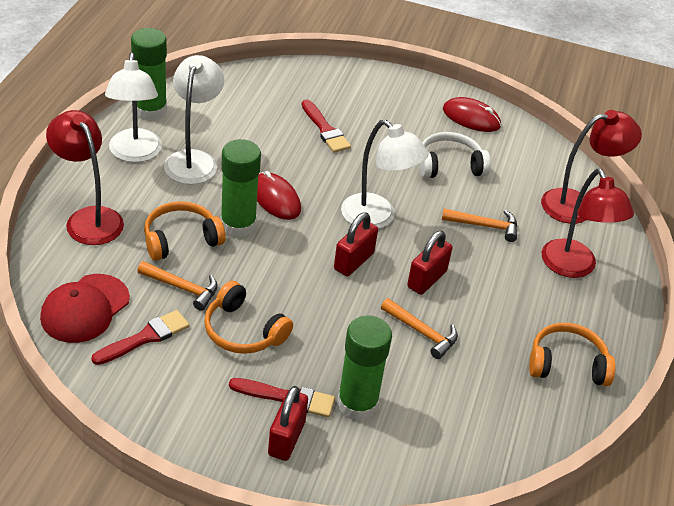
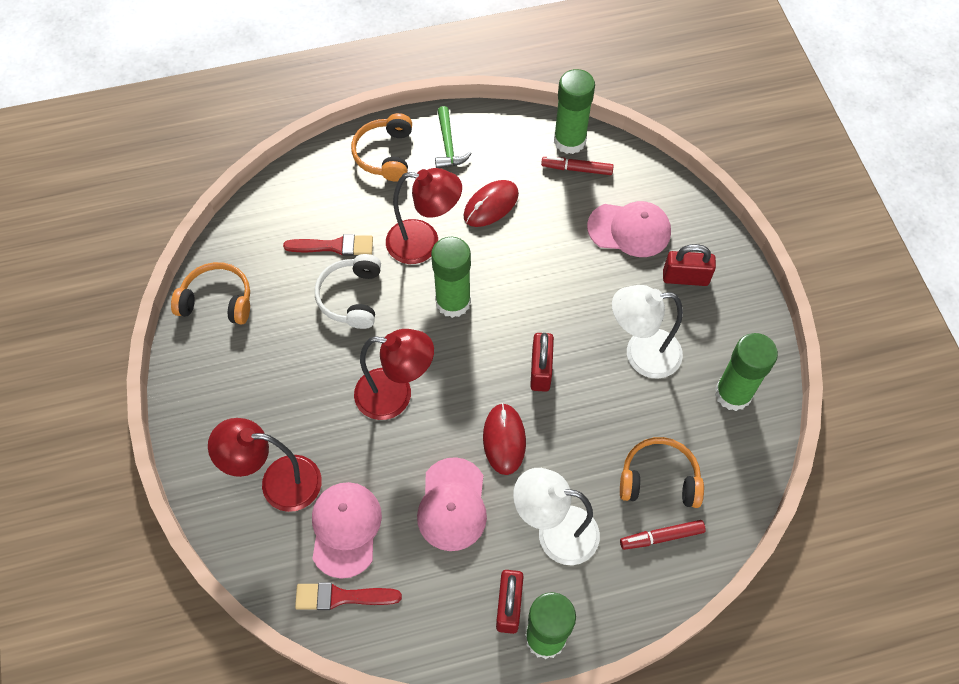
green glue stick: 3 -> 4
green hammer: 0 -> 1
orange hammer: 3 -> 0
pink cap: 0 -> 3
red brush: 3 -> 2
red cap: 1 -> 0
red marker: 0 -> 2
white lamp: 3 -> 2

